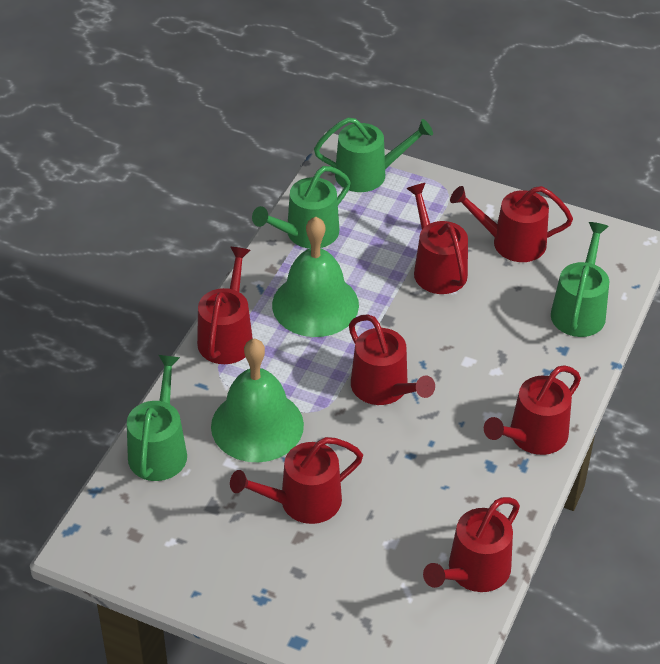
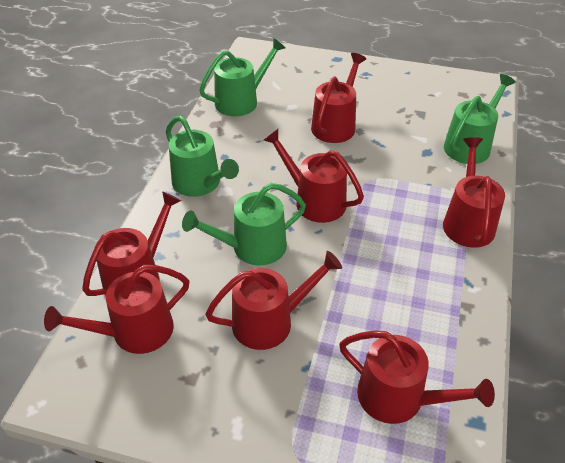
green bell: 2 -> 0

